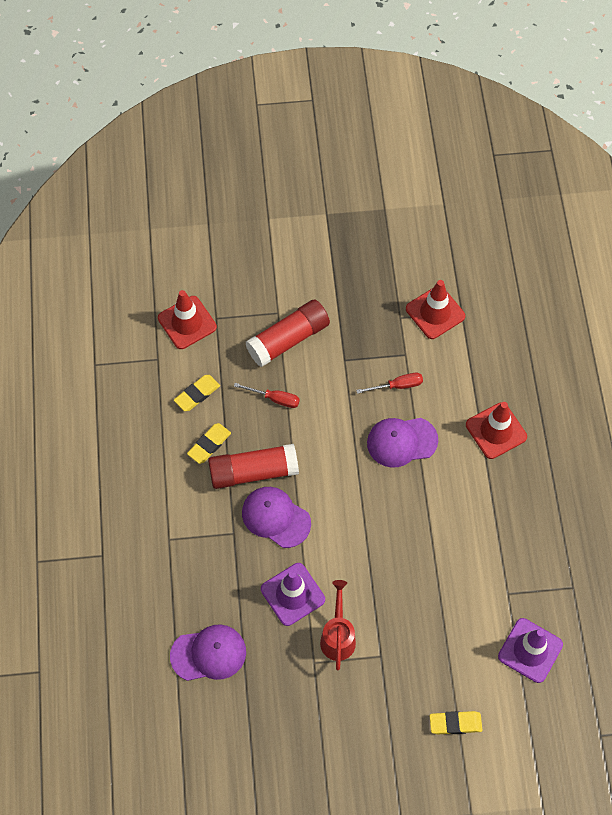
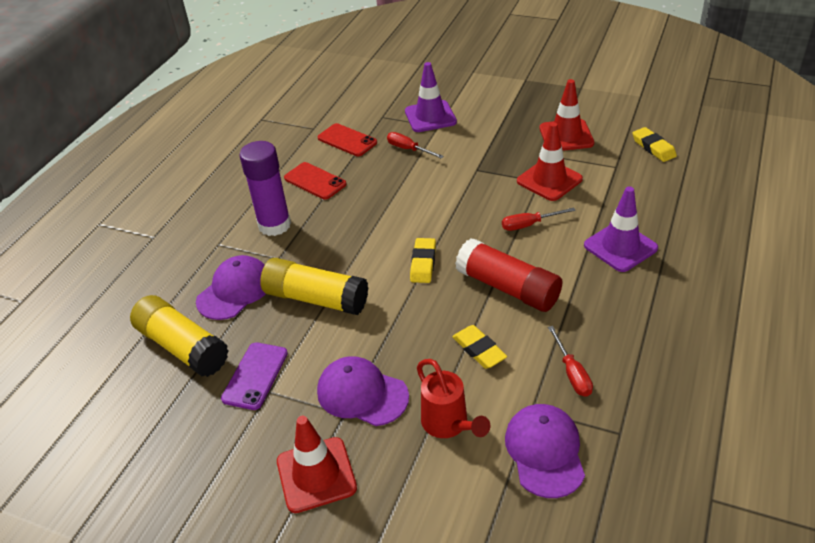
purple glue stick: 0 -> 1
purple phone: 0 -> 1
red glue stick: 2 -> 1
red phone: 0 -> 2
red screwdriver: 2 -> 3
yellow glue stick: 0 -> 2

